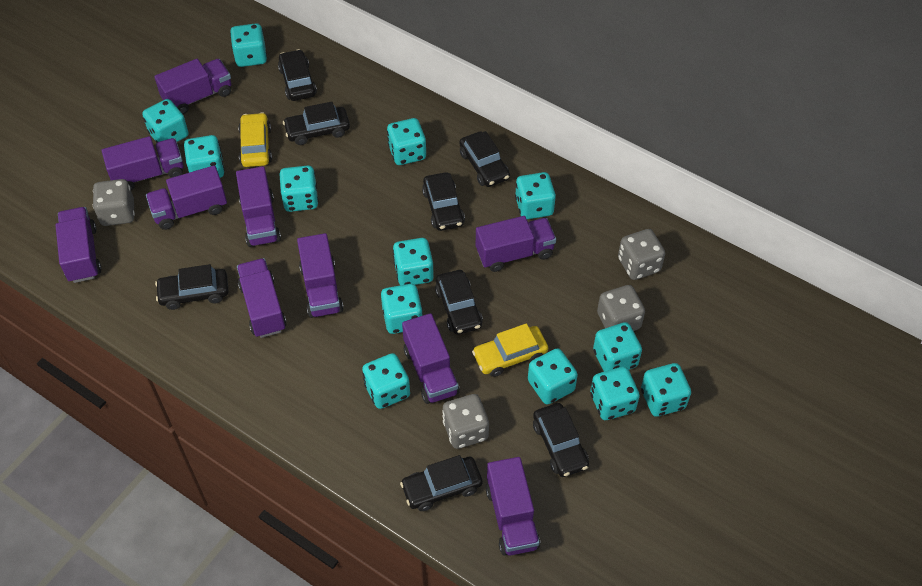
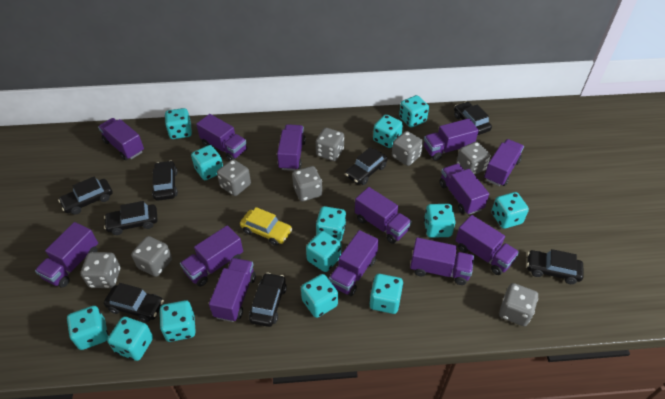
grey dice: 4 -> 8
purple truck: 10 -> 13
yellow car: 2 -> 1

